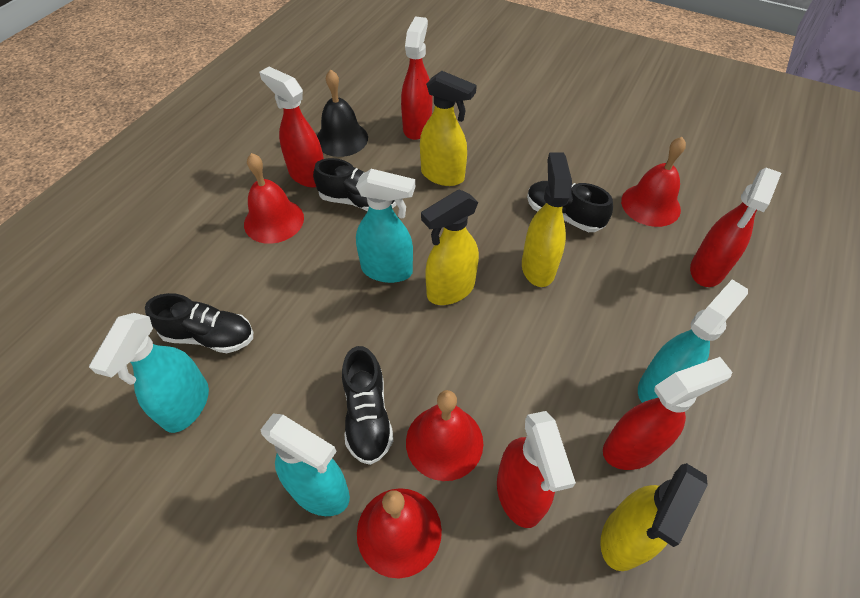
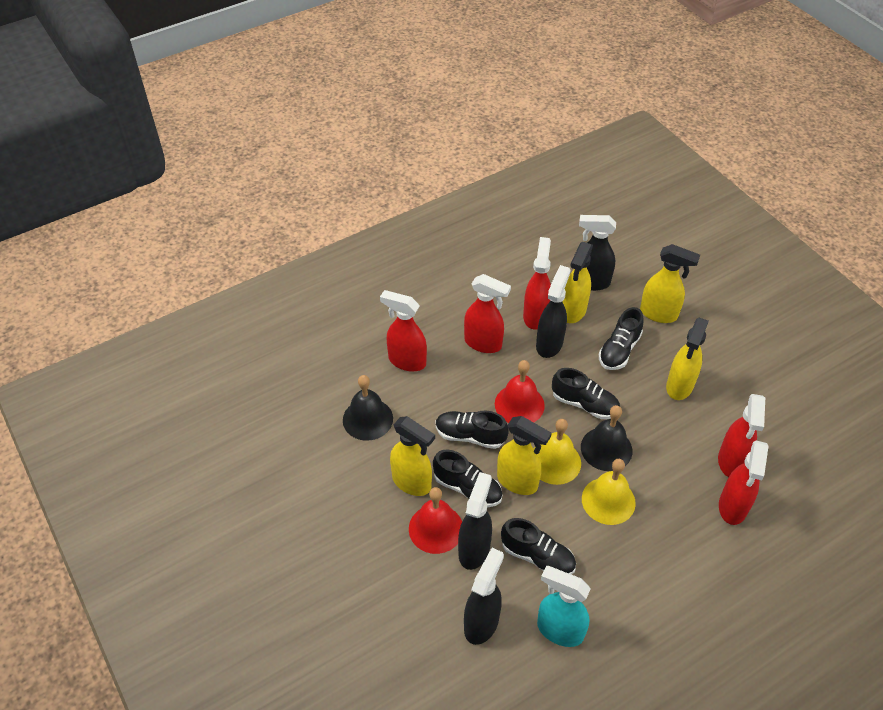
black bell: 1 -> 2
black shoe: 4 -> 5
black spray bottle: 0 -> 4
red bell: 4 -> 2
turquoise spray bottle: 4 -> 1
yellow bell: 0 -> 2
yellow spray bottle: 4 -> 5

